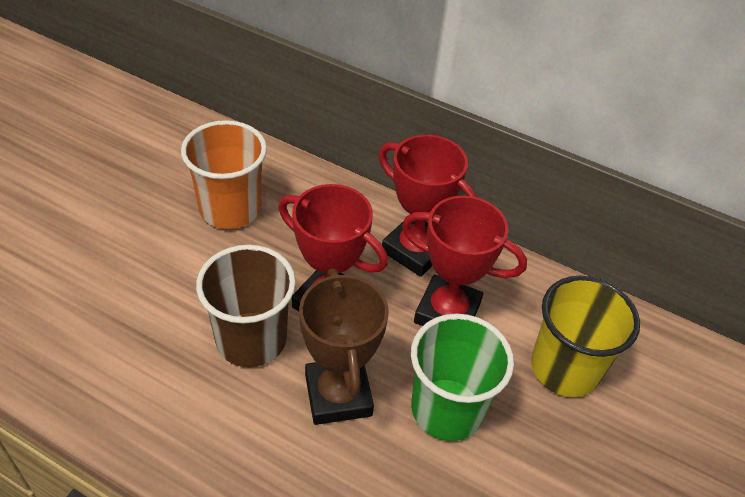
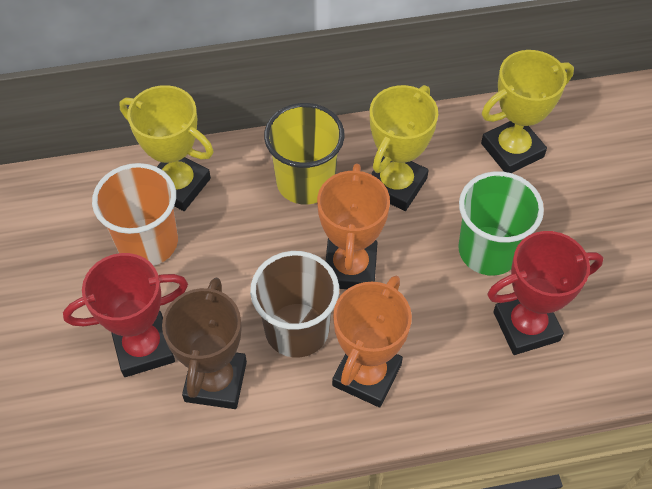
orange trophy: 0 -> 2
red trophy: 3 -> 2
yellow trophy: 0 -> 3

